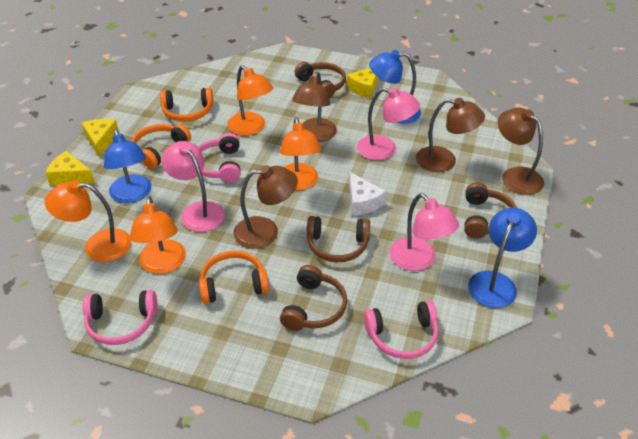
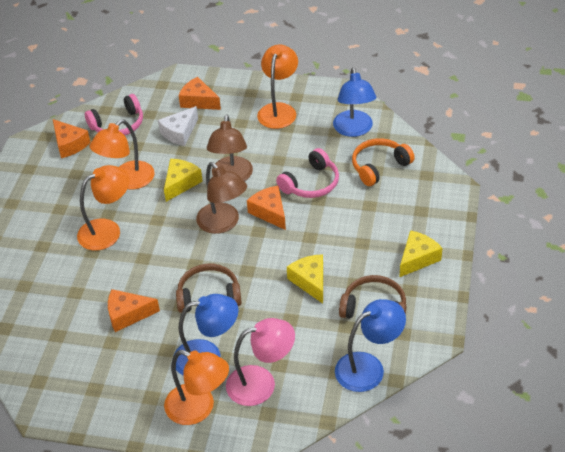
brown headphones: 4 -> 2
brown lamp: 4 -> 2
orange cheese: 0 -> 4
orange headphones: 3 -> 1
pink headphones: 3 -> 2
pink lamp: 3 -> 1

